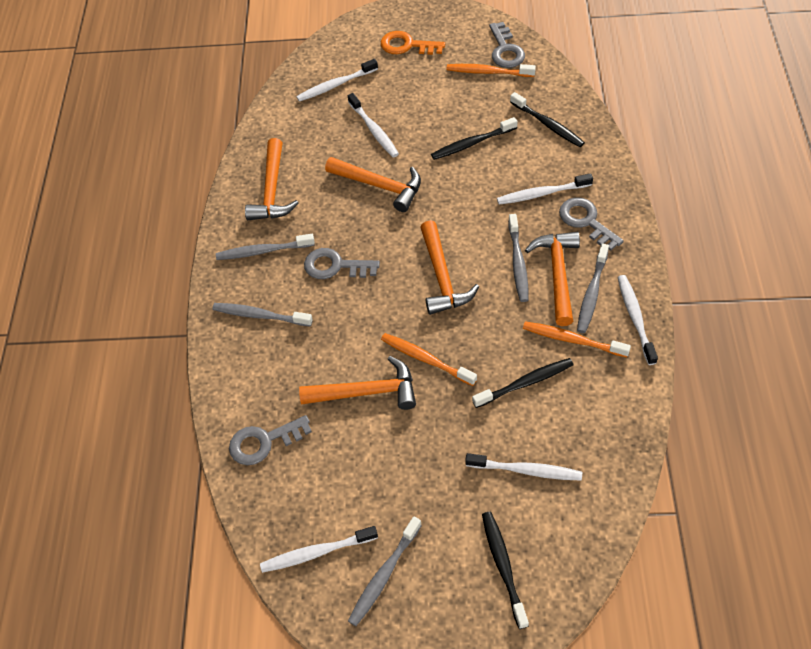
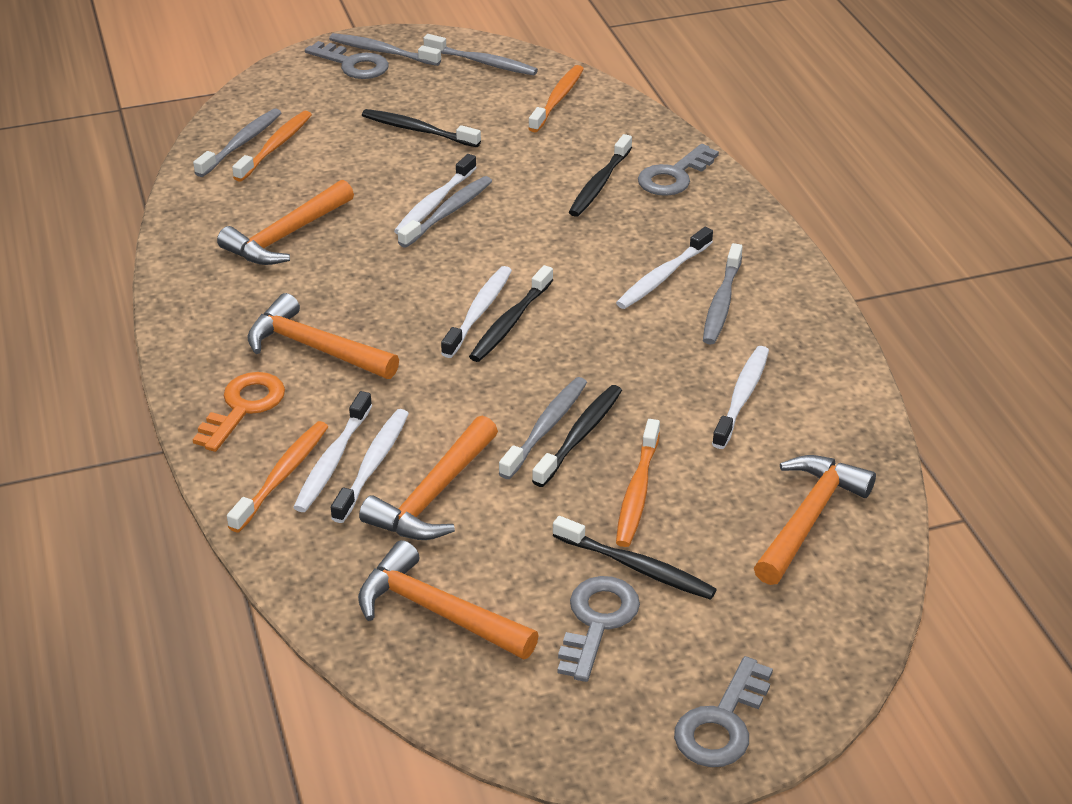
black toothbrush: 4 -> 5
grey toothbrush: 5 -> 6
orange toothbrush: 3 -> 4

